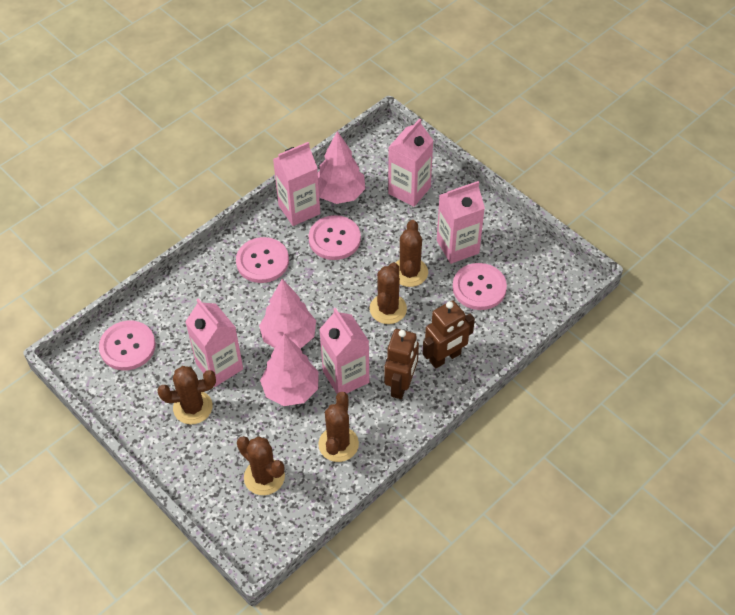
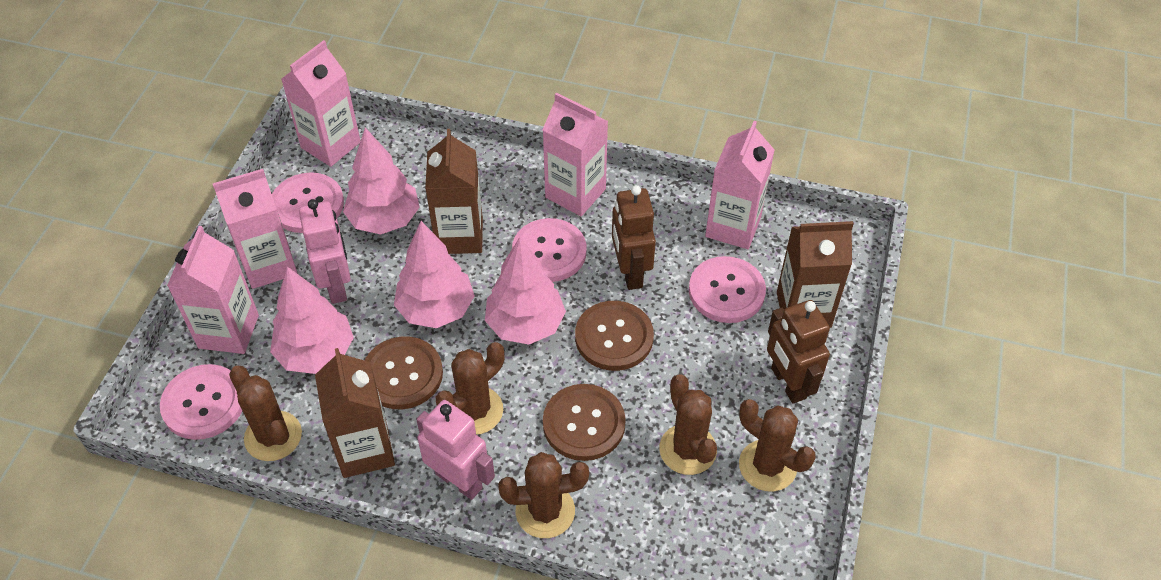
brown button: 0 -> 3
brown carton: 0 -> 3
pink robot: 0 -> 2
pink tree: 3 -> 4

